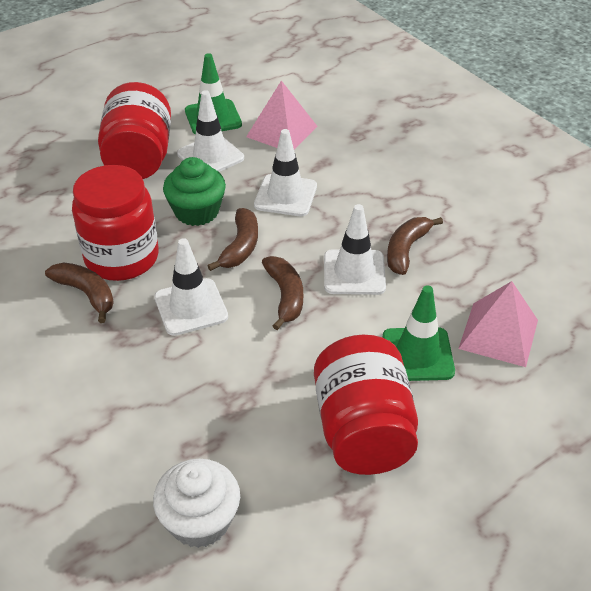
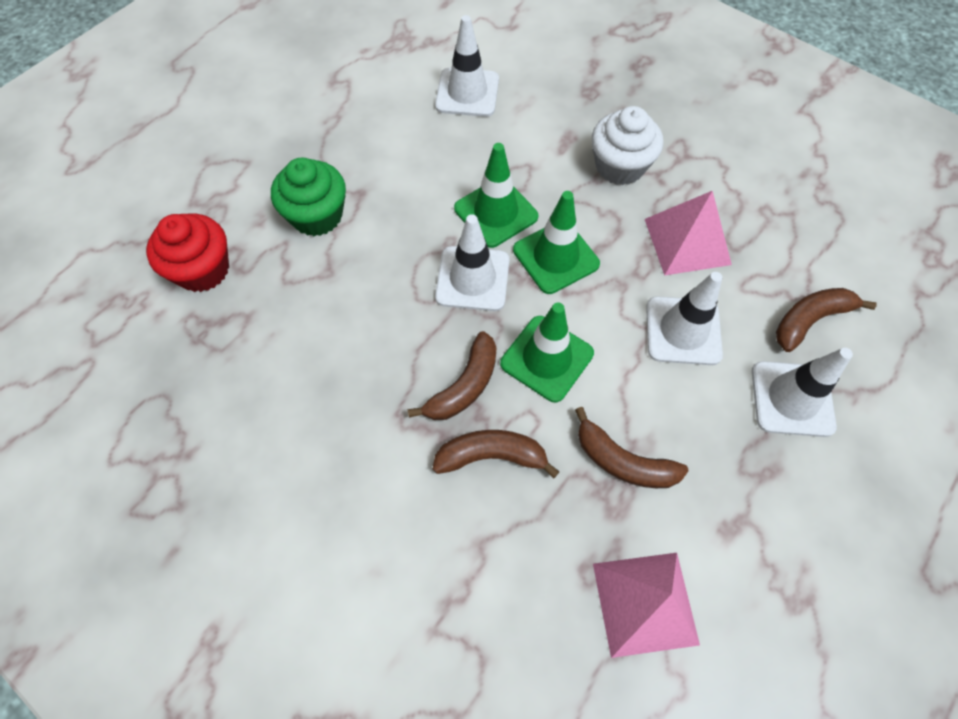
green traffic cone: 2 -> 3
red cupcake: 0 -> 1
red jar: 3 -> 0

